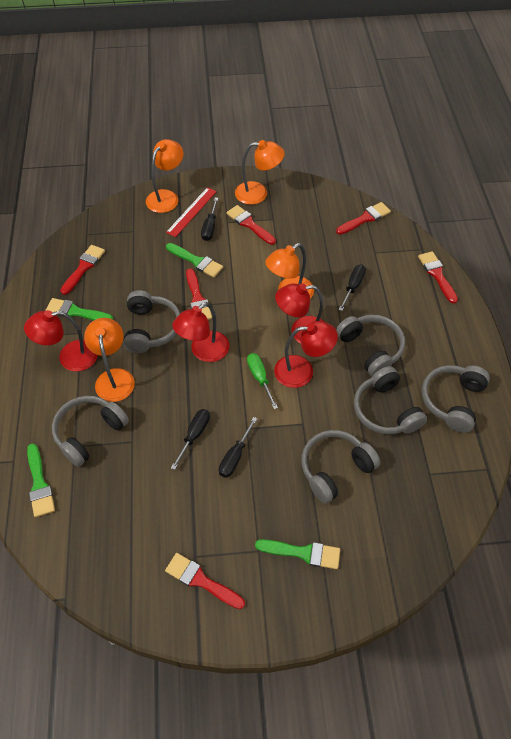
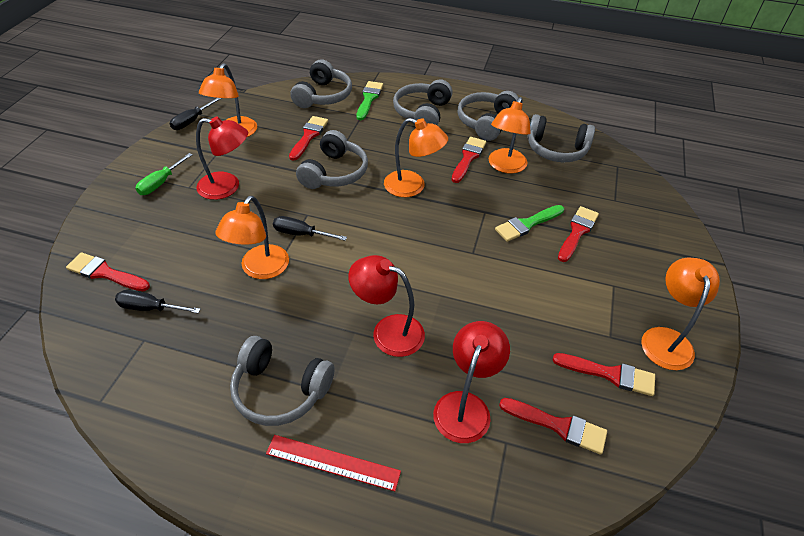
black screwdriver: 4 -> 3
green brush: 4 -> 2
orange lamp: 4 -> 5
red lamp: 4 -> 3

